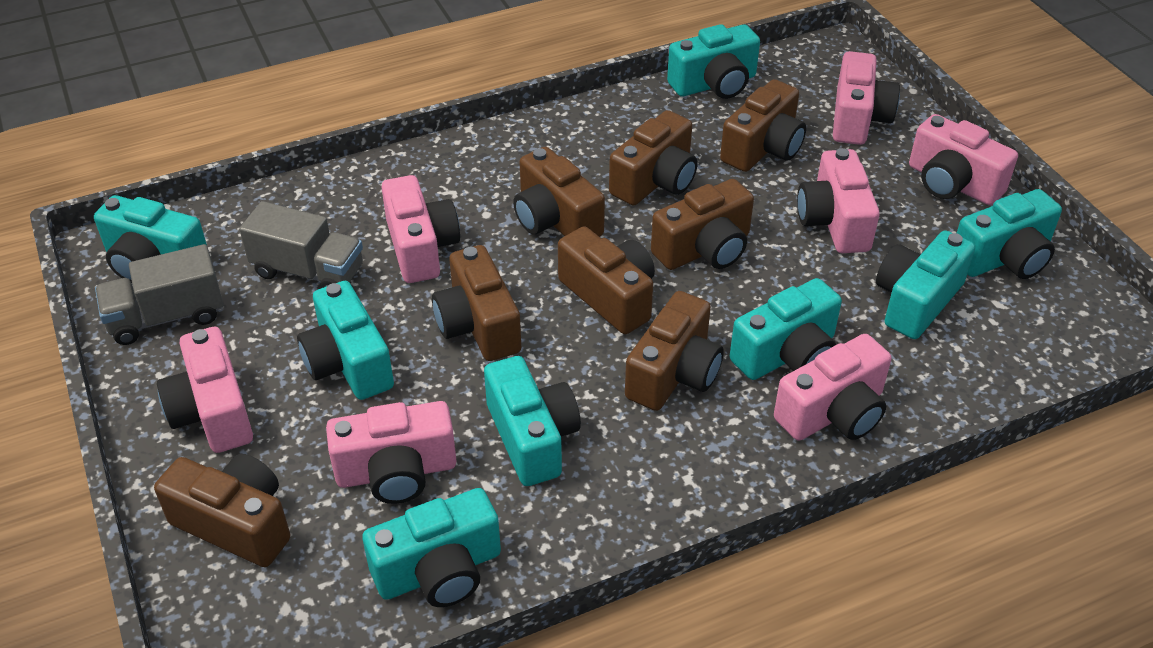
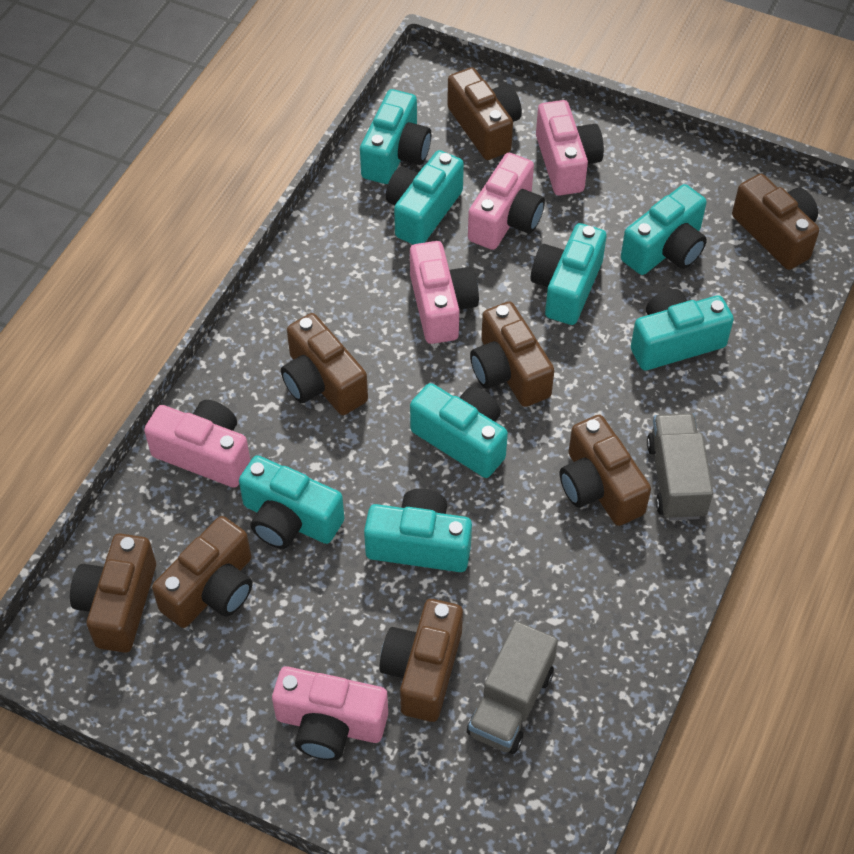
pink camera: 7 -> 5

